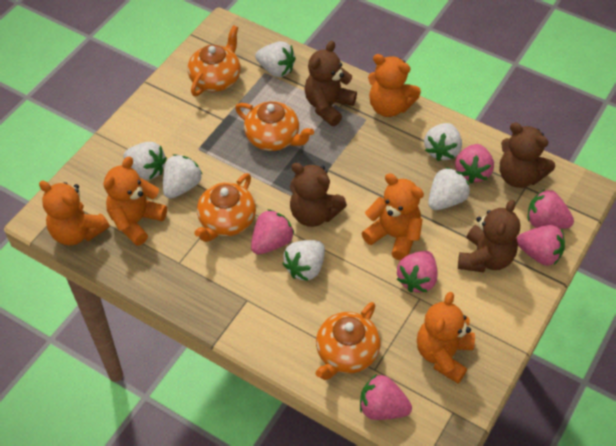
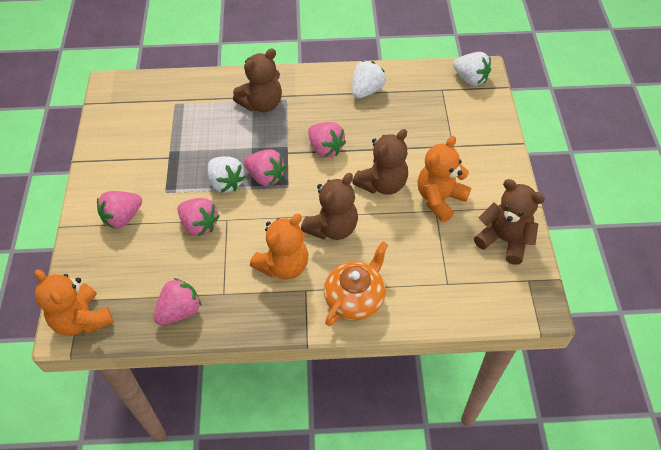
orange teapot: 4 -> 1
orange teddy bear: 5 -> 3
pink strawberry: 6 -> 5
white strawberry: 6 -> 3

